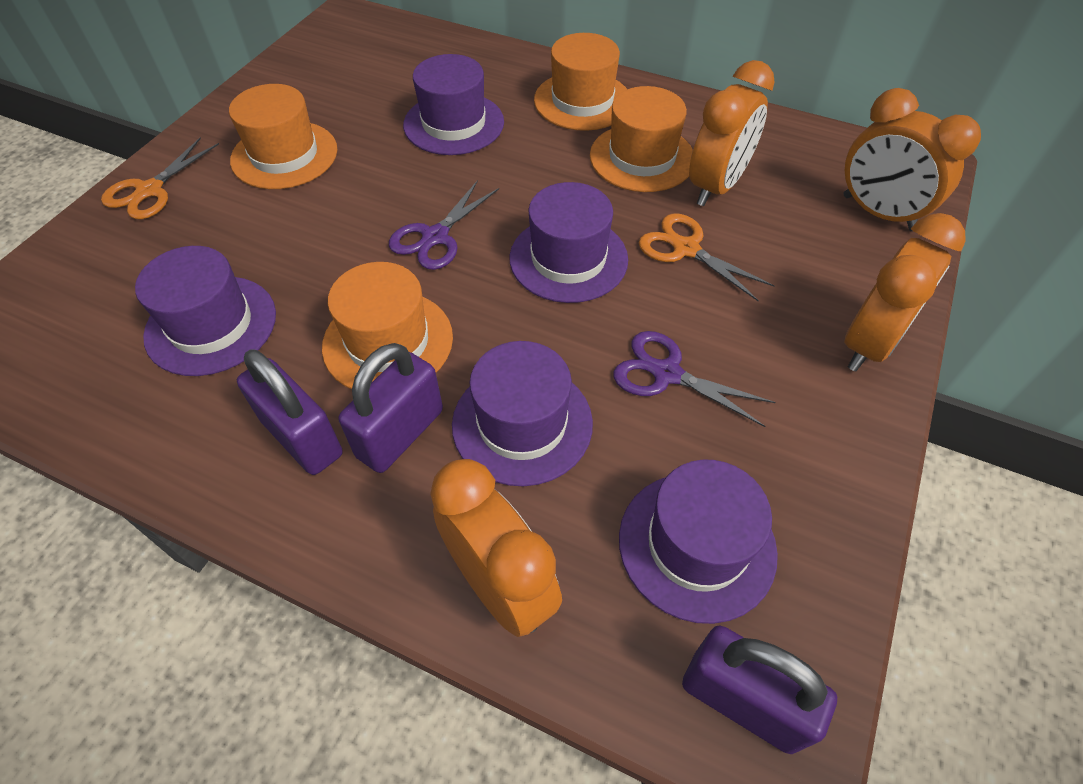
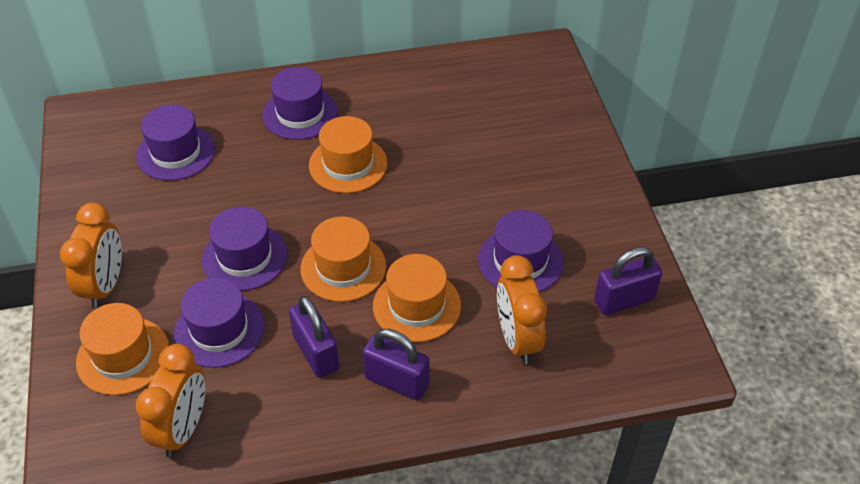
orange clock: 4 -> 3
orange scissors: 2 -> 0
purple scissors: 2 -> 0

